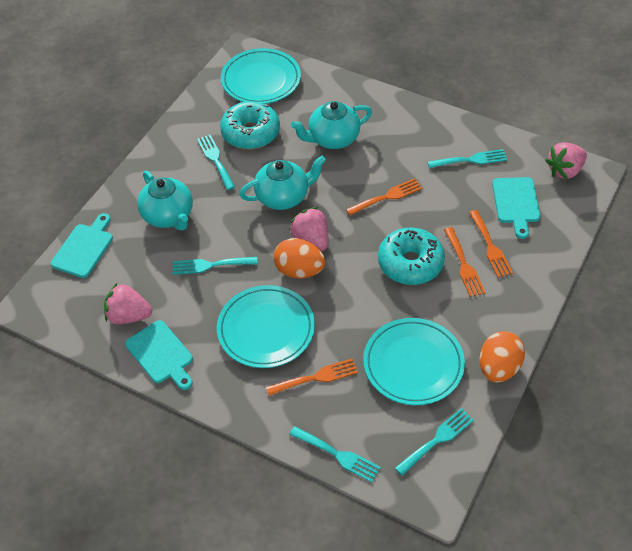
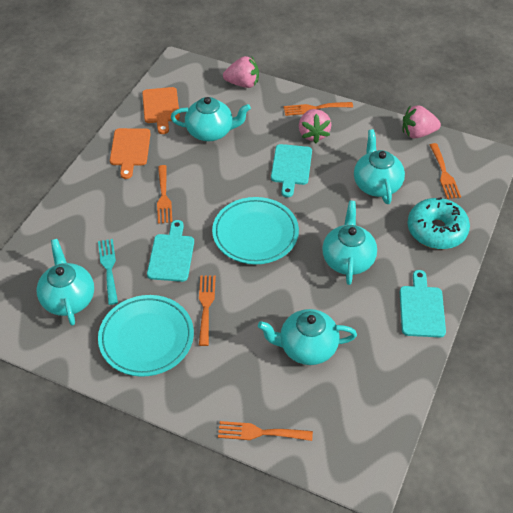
orange cutting board: 0 -> 2
orange egg: 2 -> 0
orange fork: 4 -> 5
turquoise donut: 2 -> 1
turquoise fork: 5 -> 1
turquoise plate: 3 -> 2
turquoise teapot: 3 -> 5

